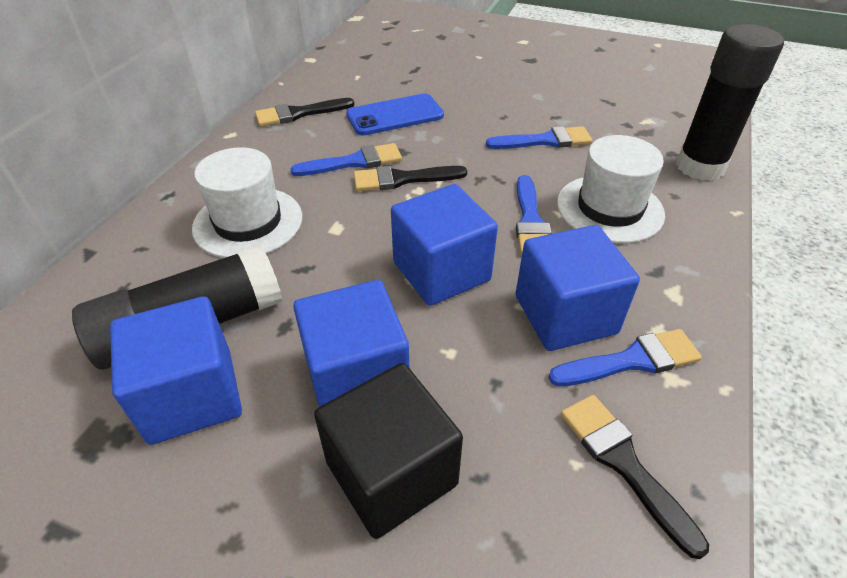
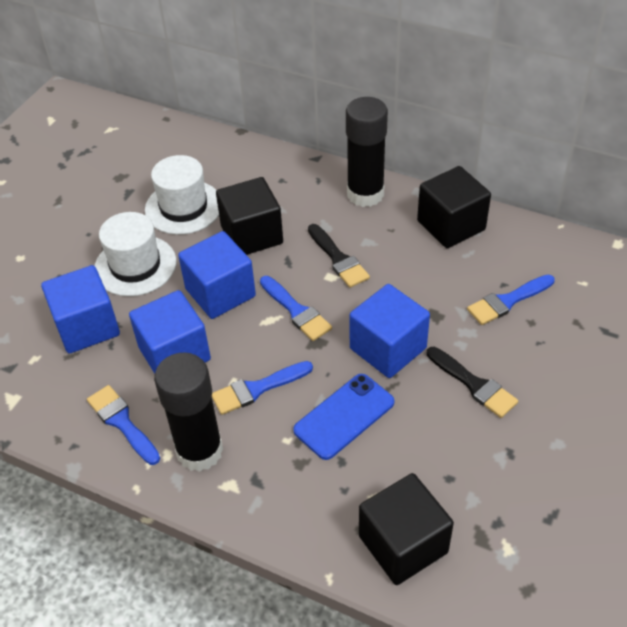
black brush: 3 -> 2
black cube: 1 -> 3

